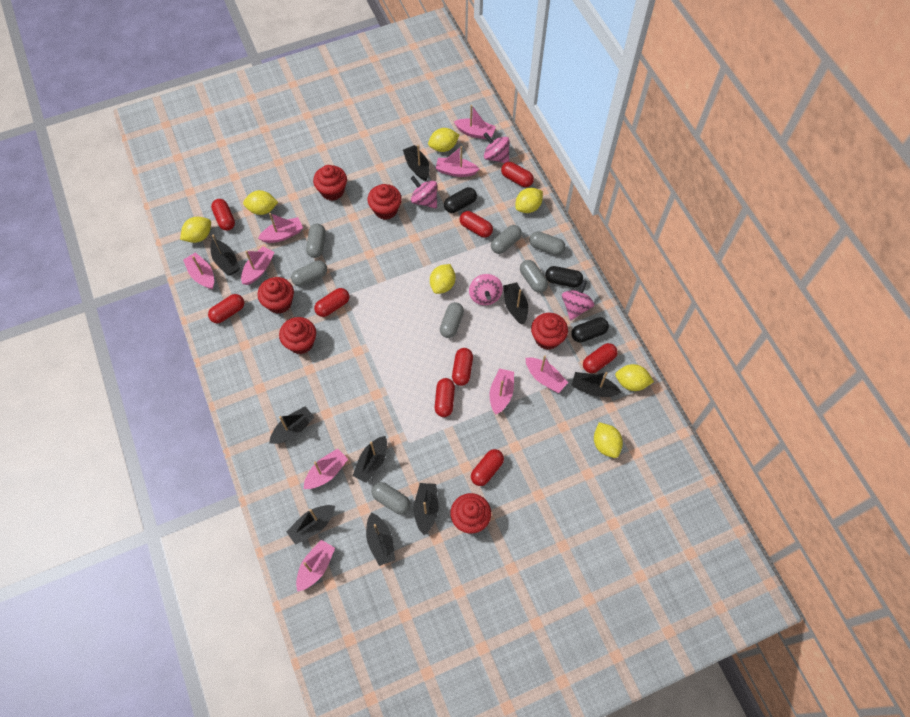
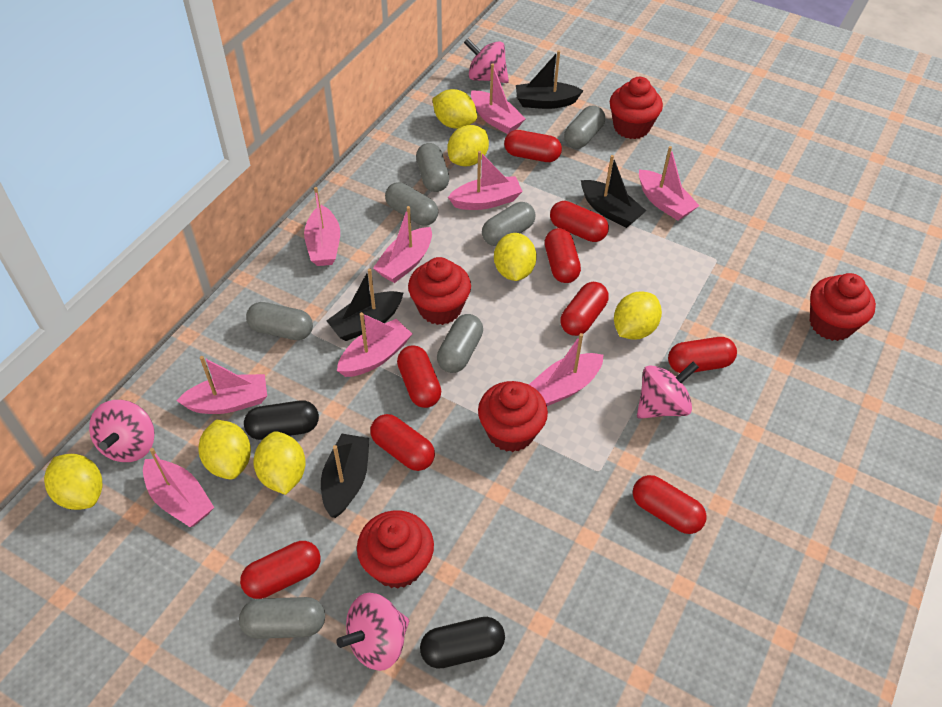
black boat: 9 -> 4
black capsule: 3 -> 2
red cupcake: 6 -> 5

